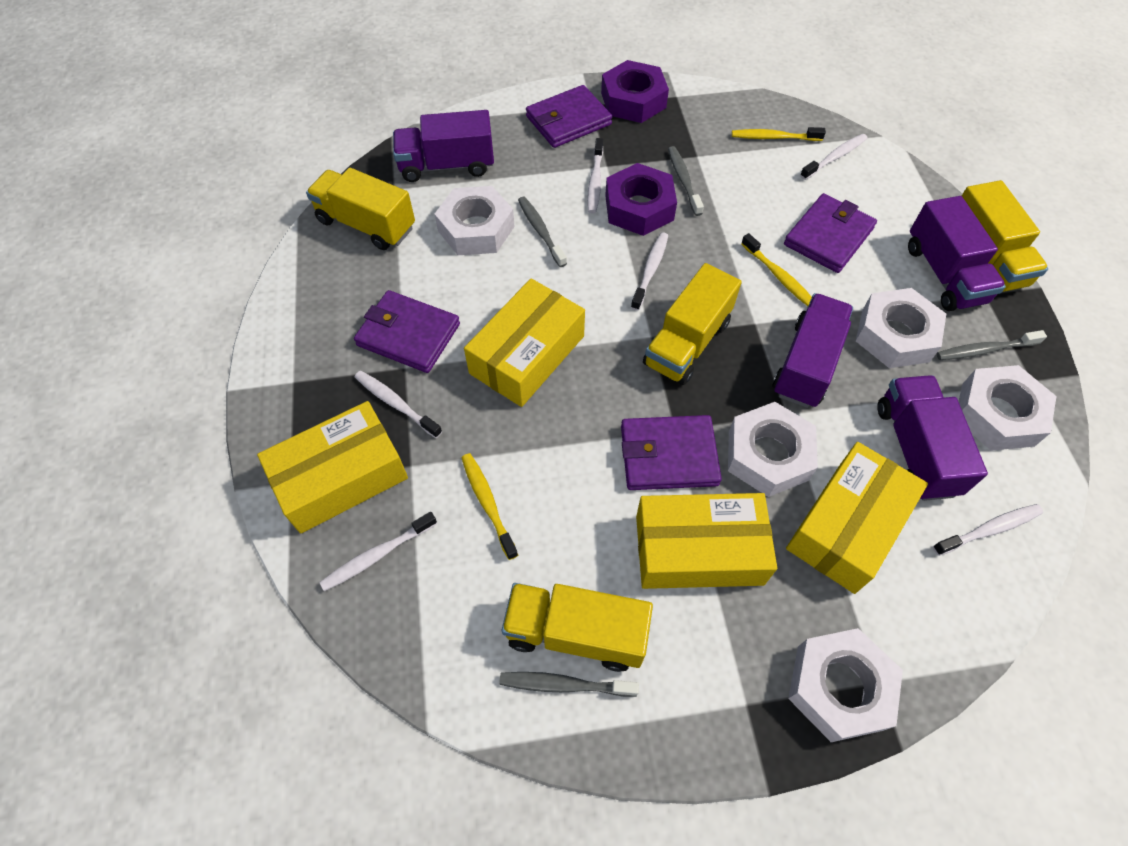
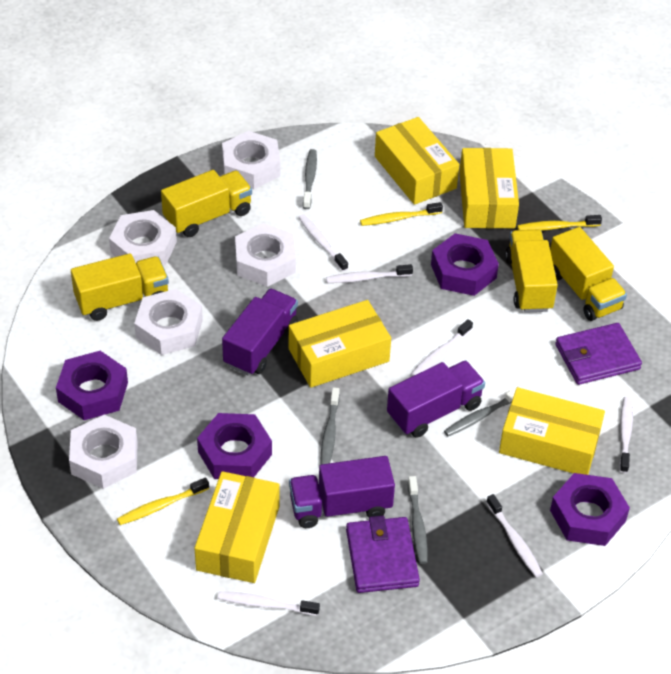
purple nut: 2 -> 4
purple truck: 4 -> 3
purple wallet: 4 -> 2
yellow box: 4 -> 5

